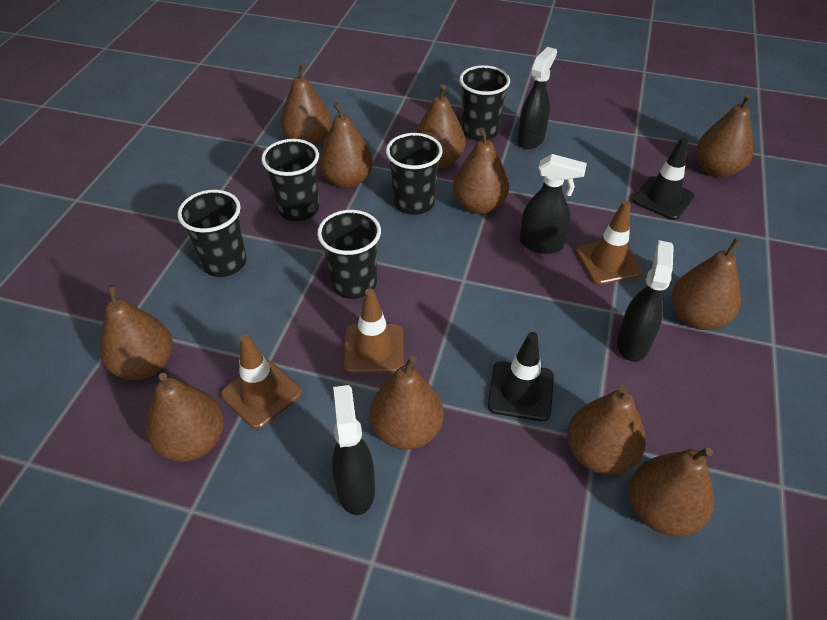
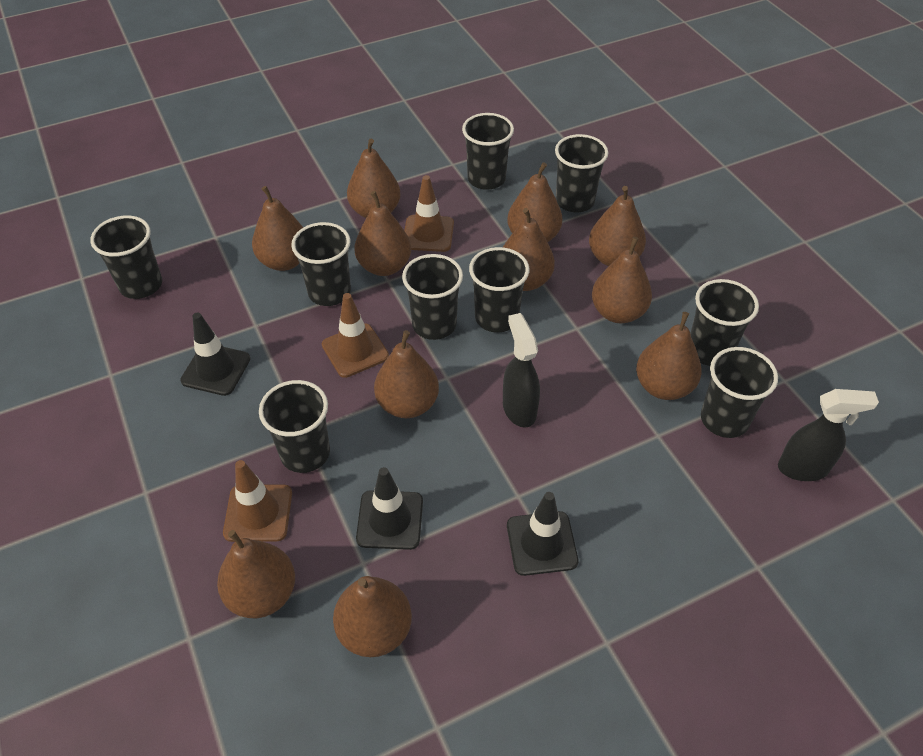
black cup: 5 -> 9
black spray bottle: 4 -> 2
black traffic cone: 2 -> 3

